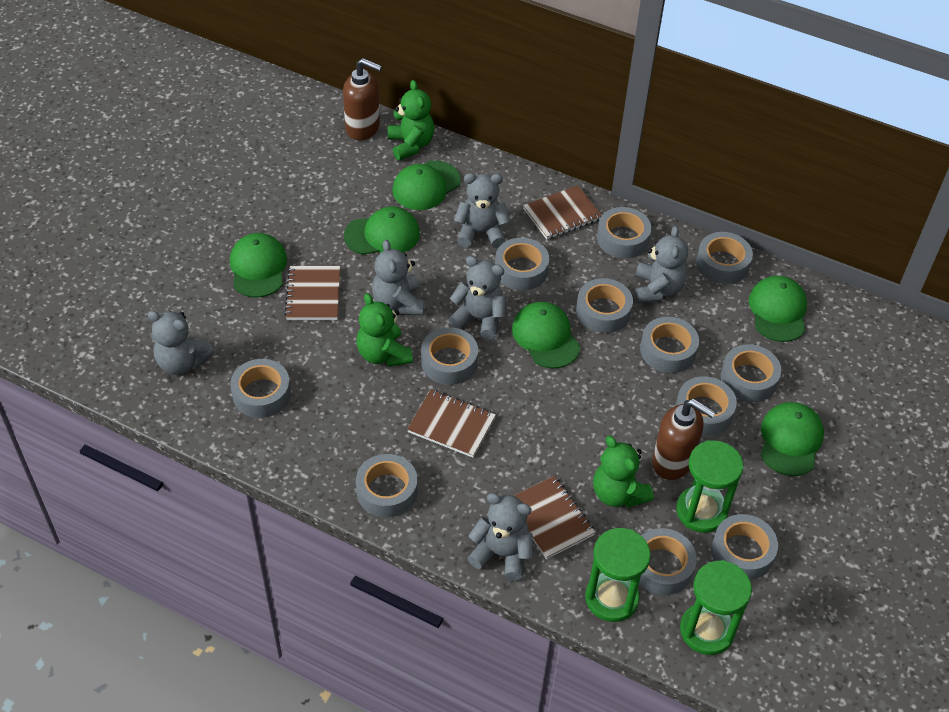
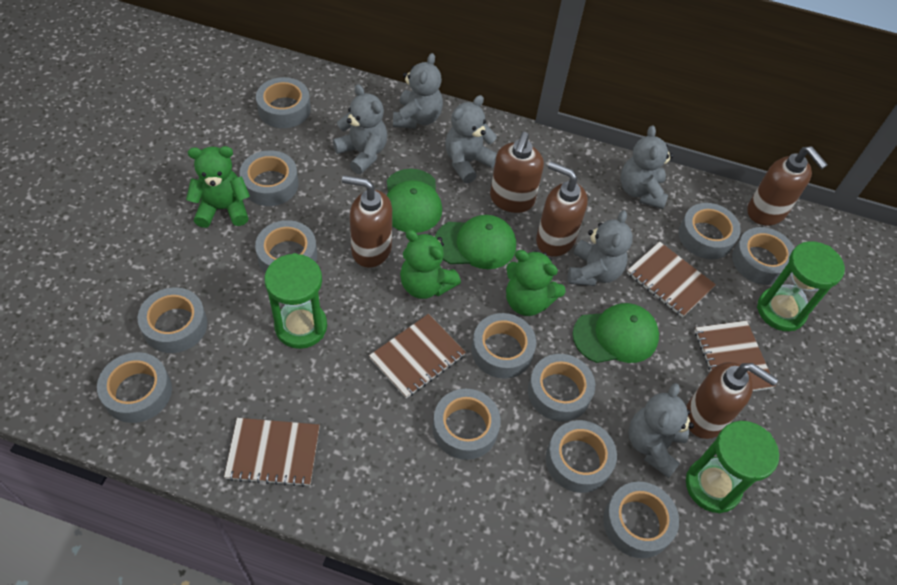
brown soap dispenser: 2 -> 5
green cap: 6 -> 3

